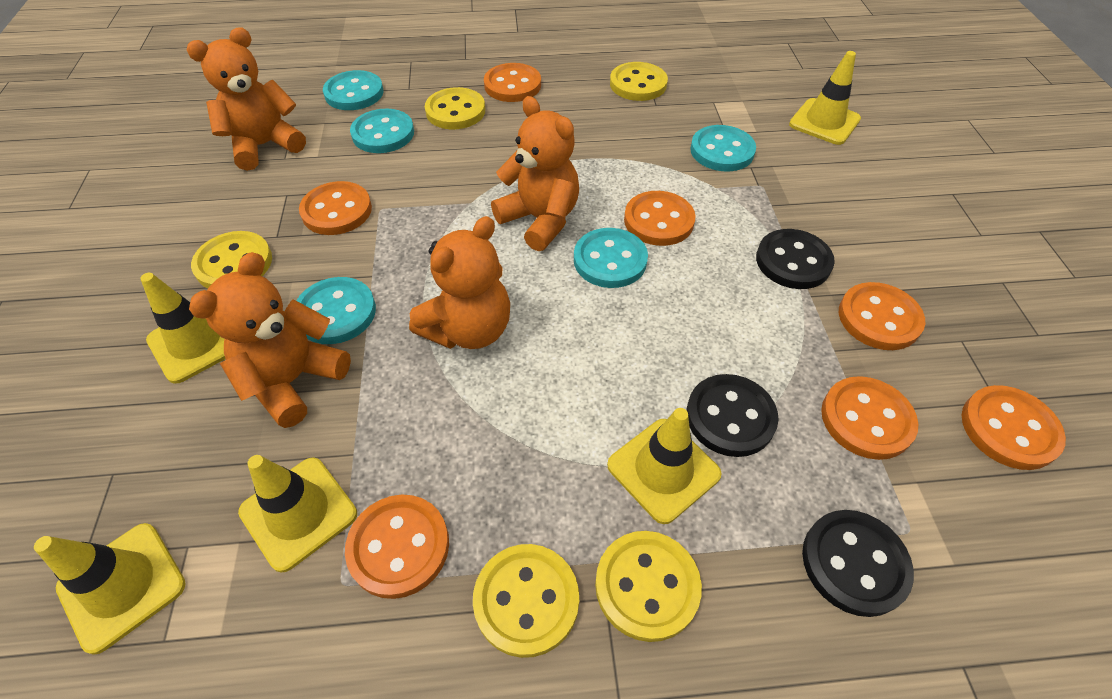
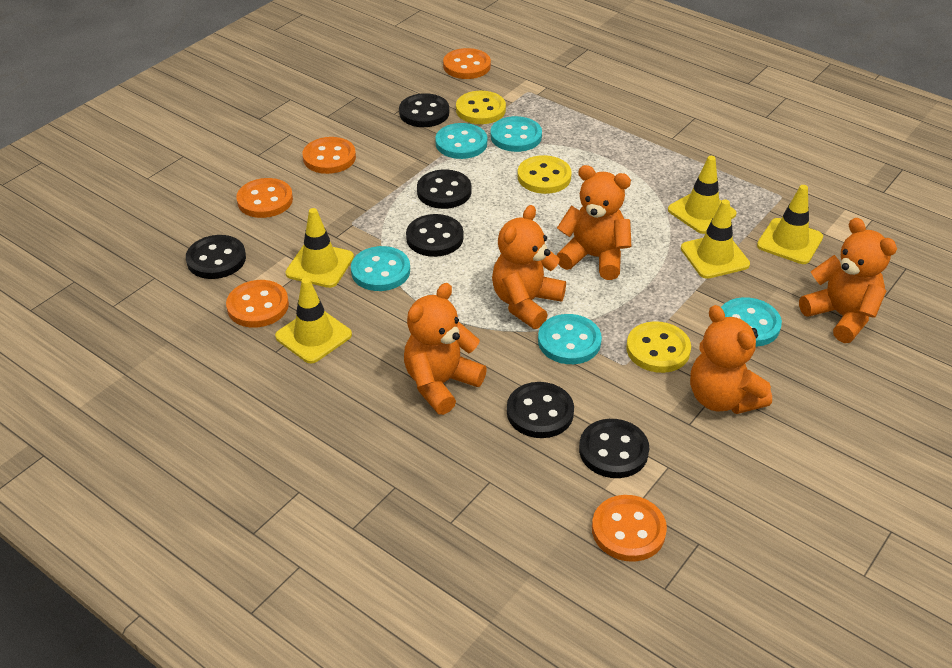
black button: 3 -> 6
orange button: 7 -> 5
orange teddy bear: 4 -> 5
yellow button: 5 -> 3

